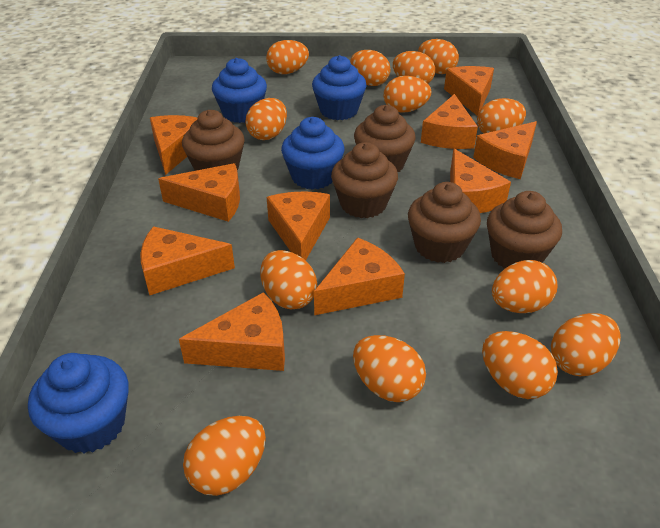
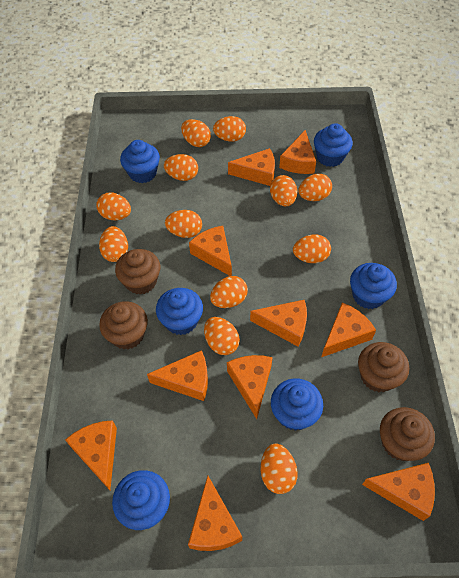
blue cupcake: 4 -> 6
brown cupcake: 5 -> 4
orange egg: 13 -> 12

